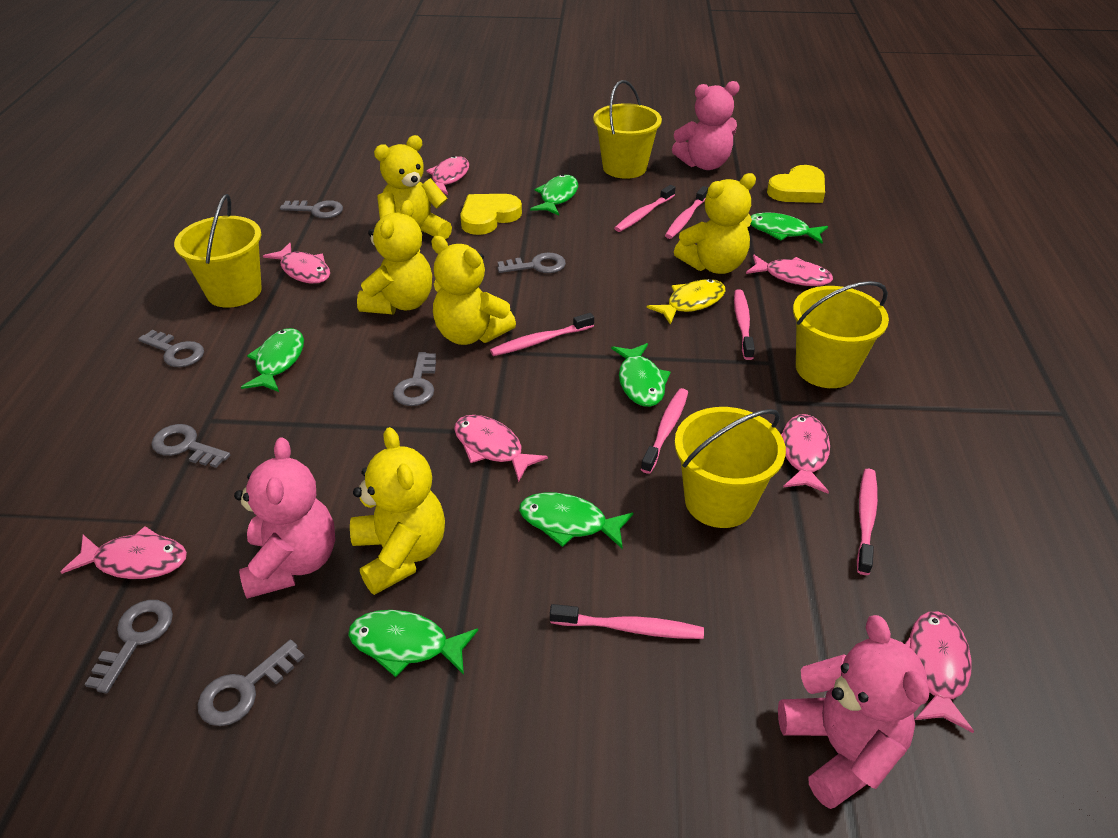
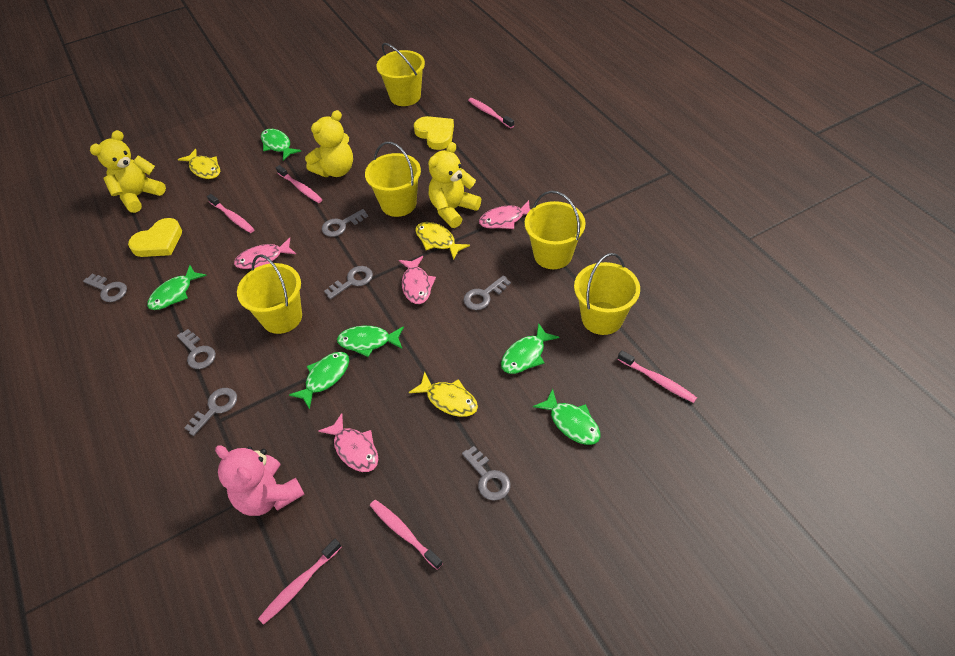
pink fish: 7 -> 4
pink teddy bear: 3 -> 1
pink toothbrush: 7 -> 6
yellow bucket: 4 -> 5
yellow fish: 1 -> 3
yellow teddy bear: 5 -> 3

